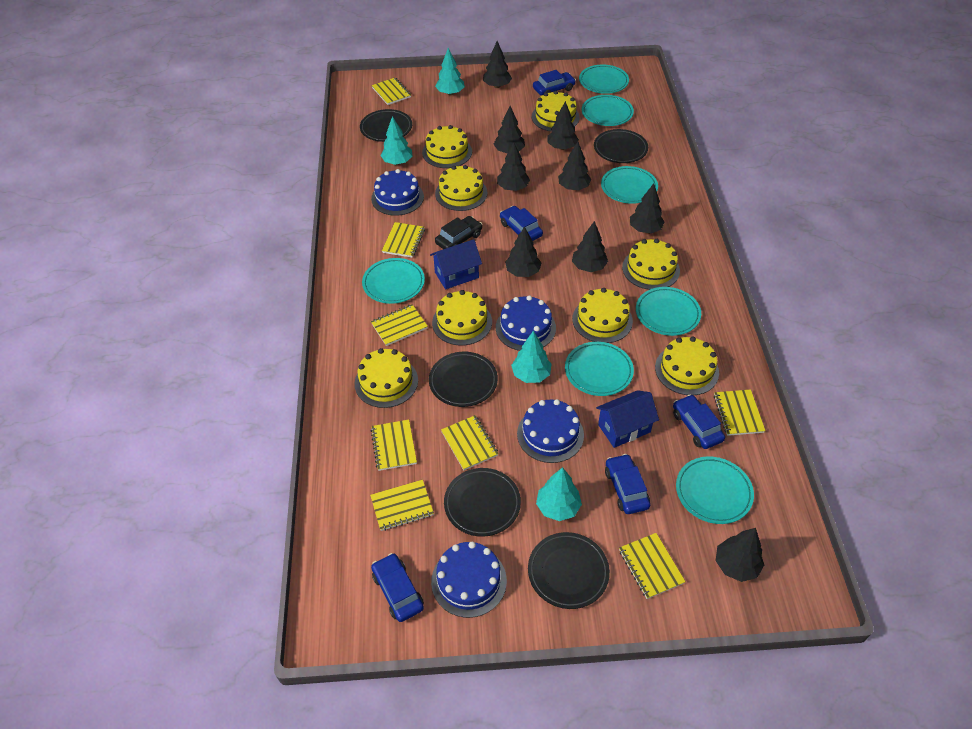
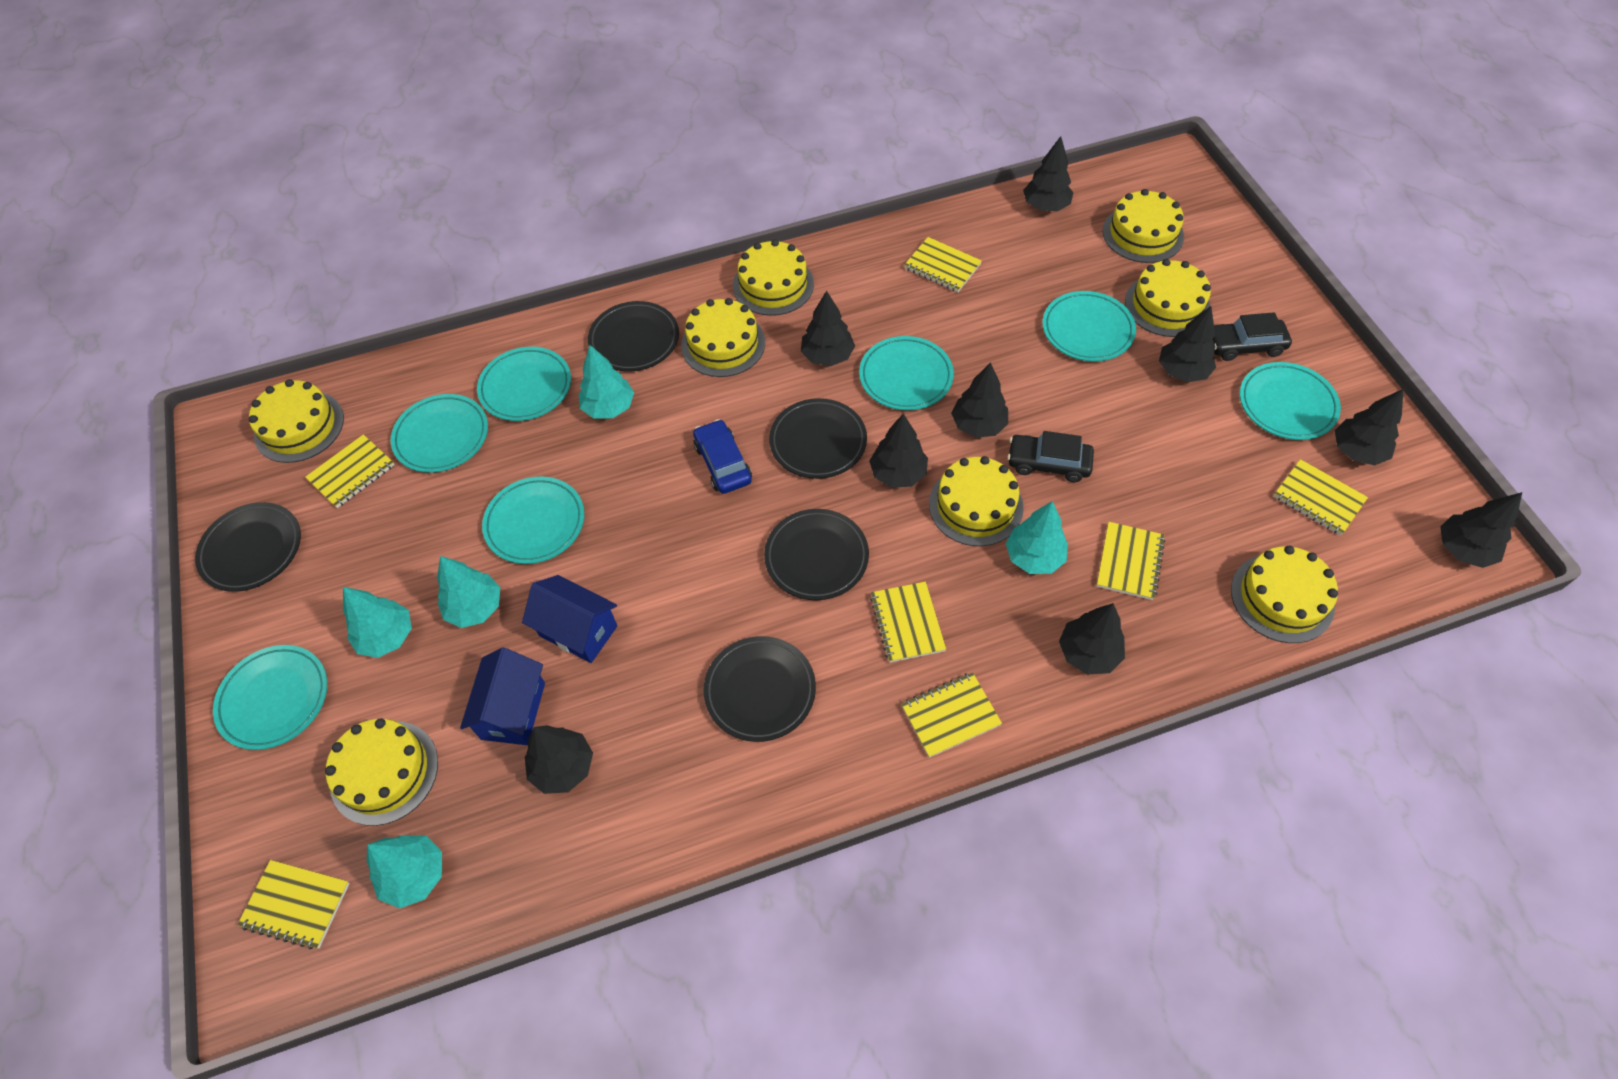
black car: 1 -> 2
blue cake: 4 -> 0
blue car: 5 -> 1
turquoise tree: 4 -> 5
yellow notebook: 8 -> 7

